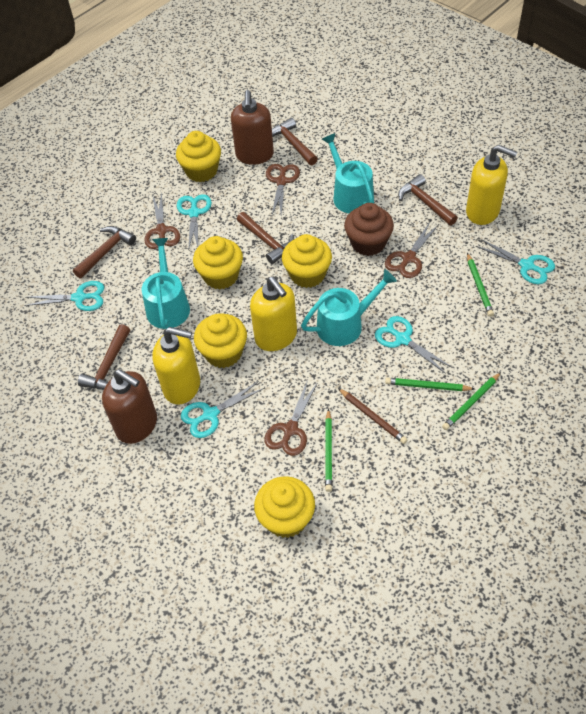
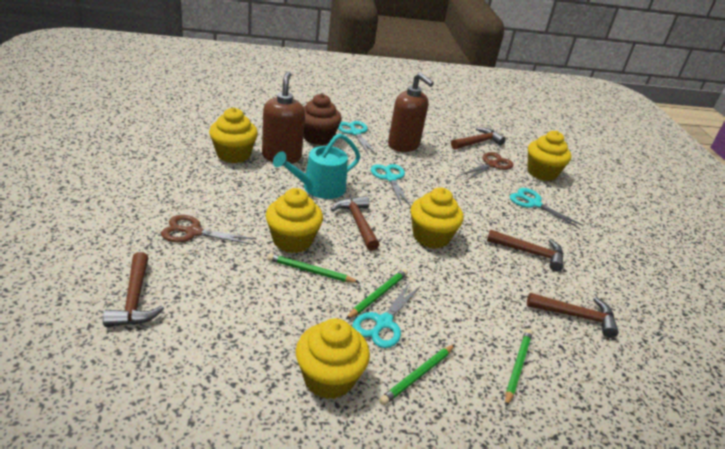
brown pencil: 1 -> 0
brown scissors: 4 -> 2
turquoise scissors: 5 -> 4
turquoise watering can: 3 -> 1
yellow soap dispenser: 3 -> 0

